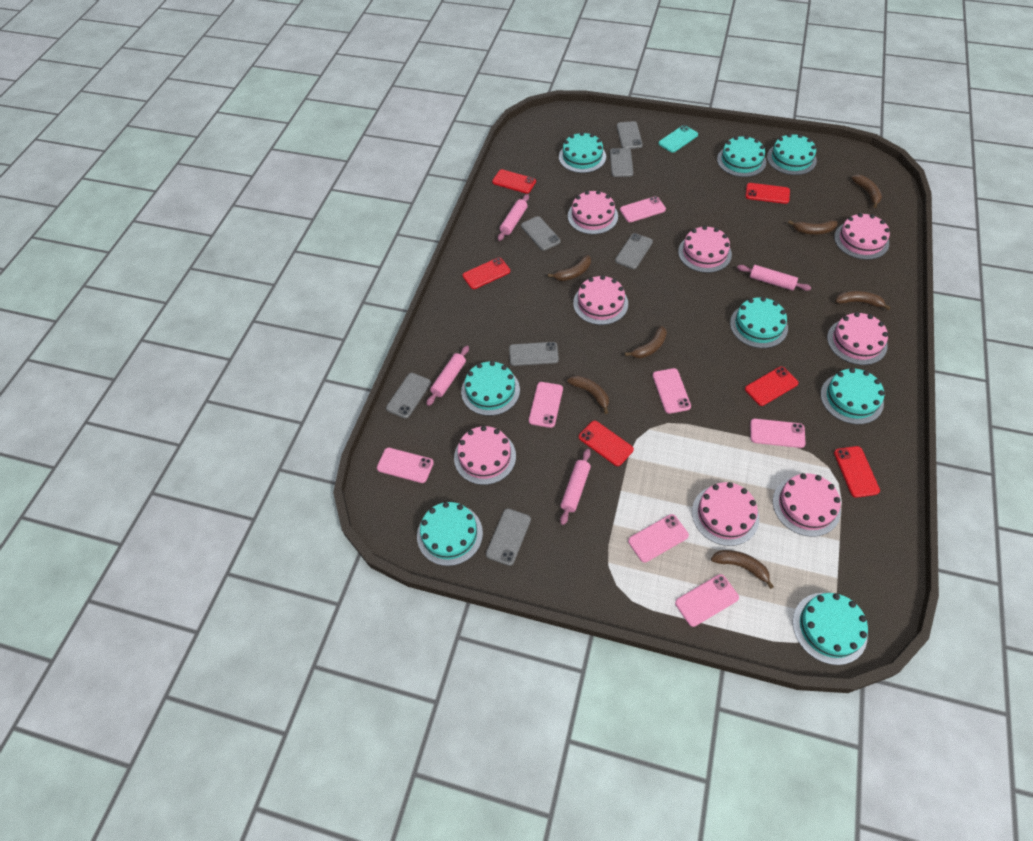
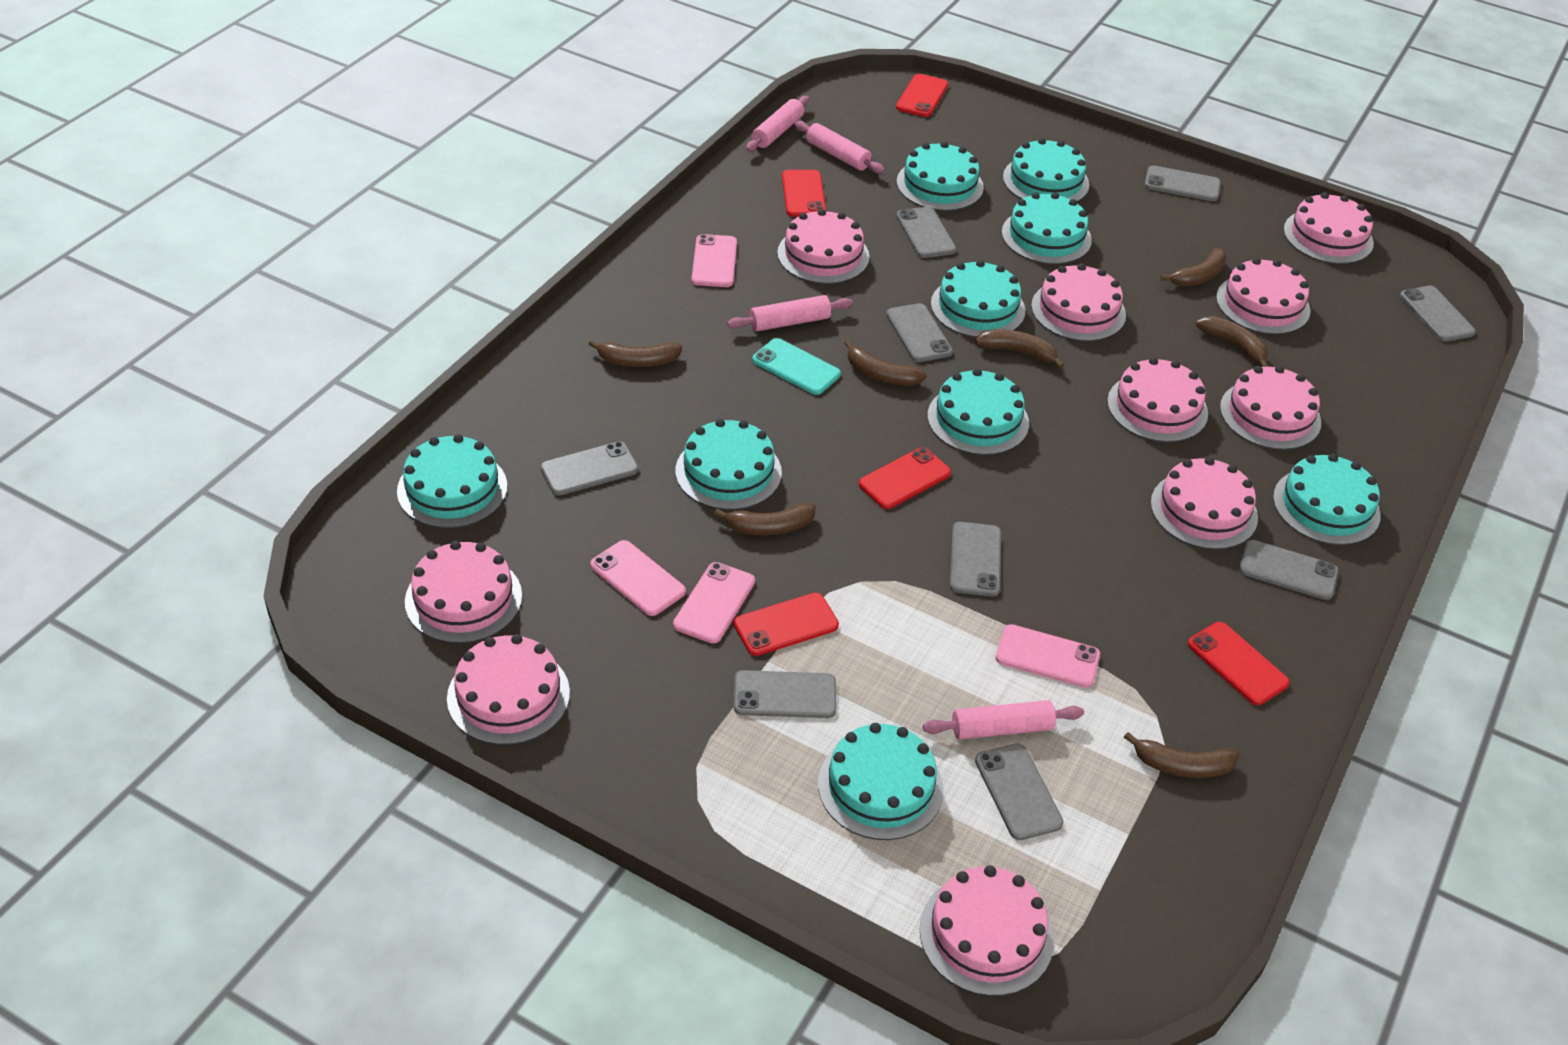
grey phone: 7 -> 9
pink cake: 8 -> 10
pink phone: 7 -> 4
red phone: 6 -> 5
turquoise cake: 8 -> 9

